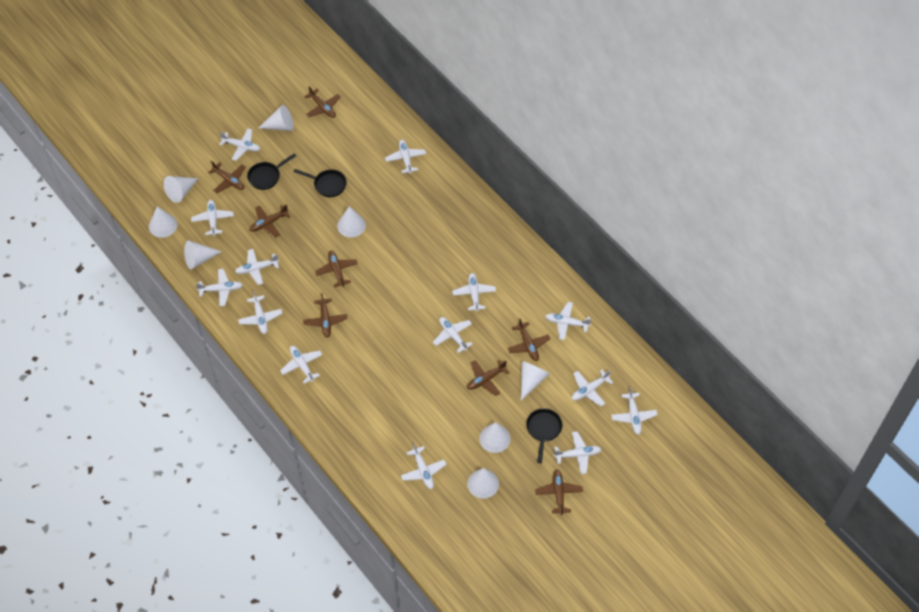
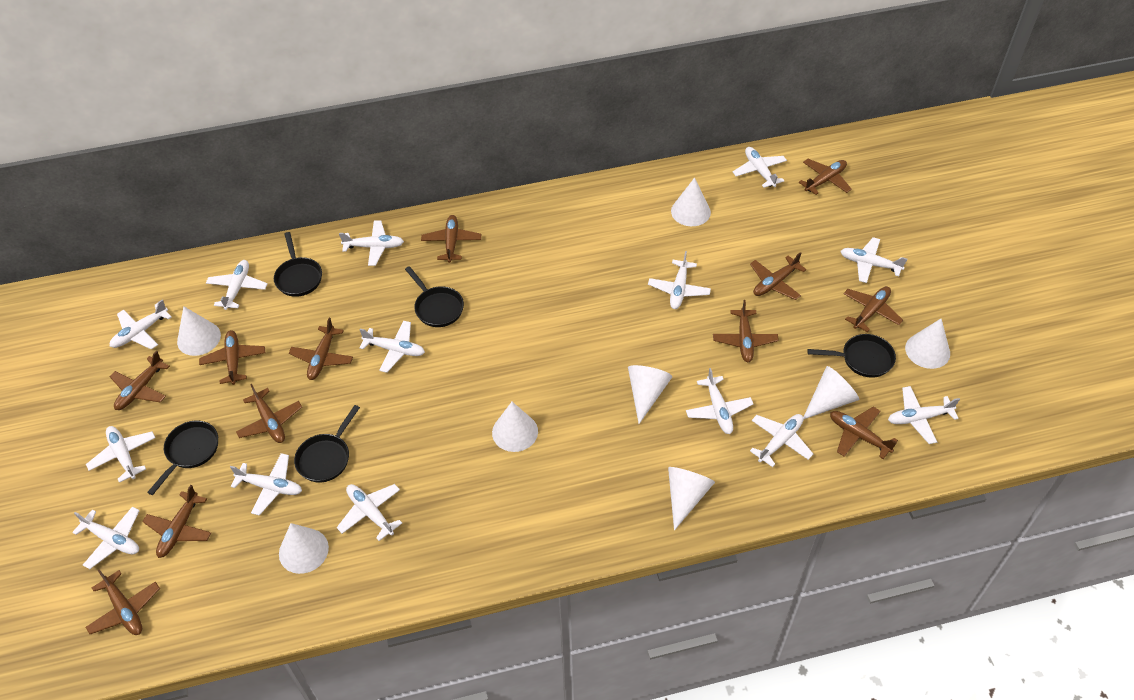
black pan: 3 -> 5
brown plane: 8 -> 12

